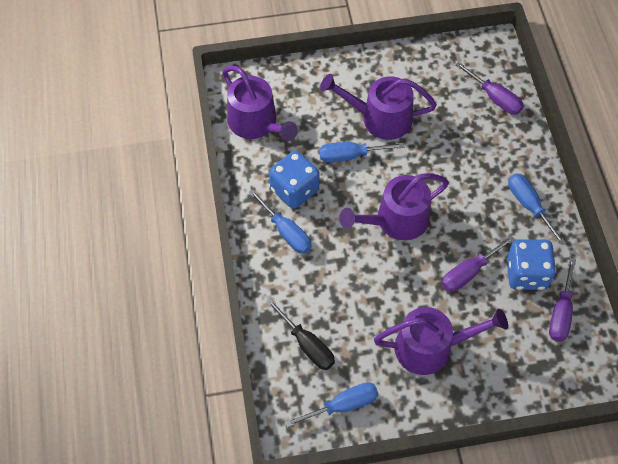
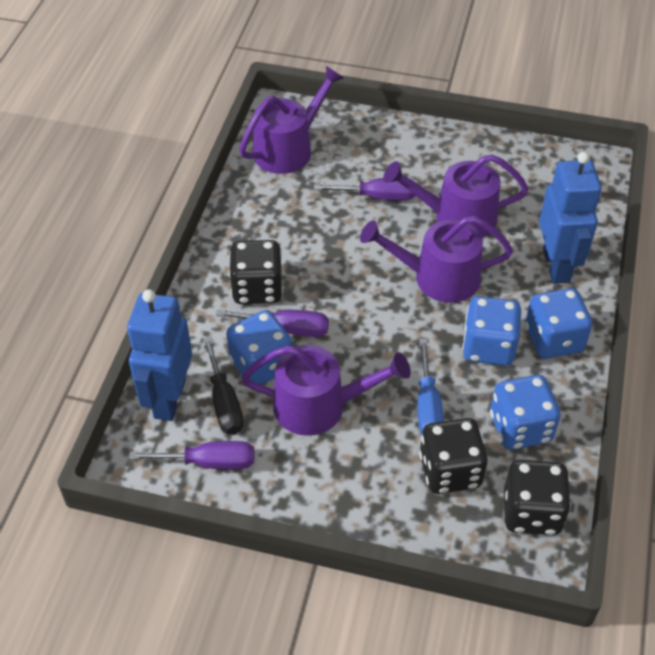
black dice: 0 -> 3
blue dice: 2 -> 4
blue robot: 0 -> 2
blue screwdriver: 4 -> 1

